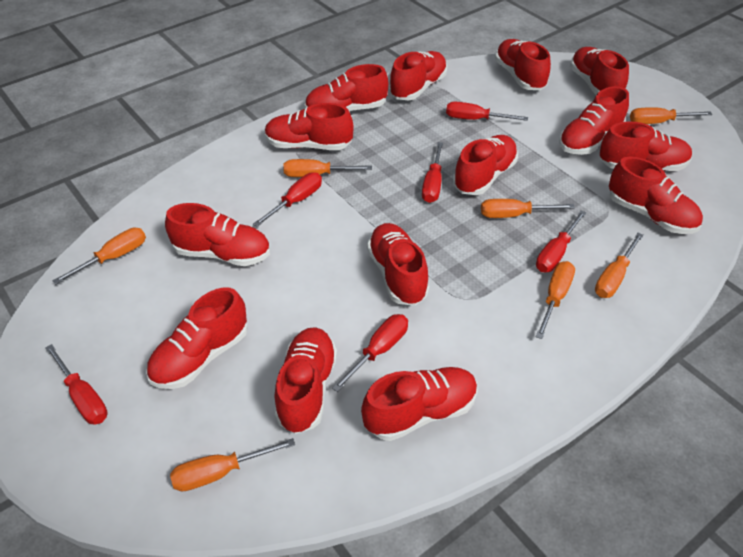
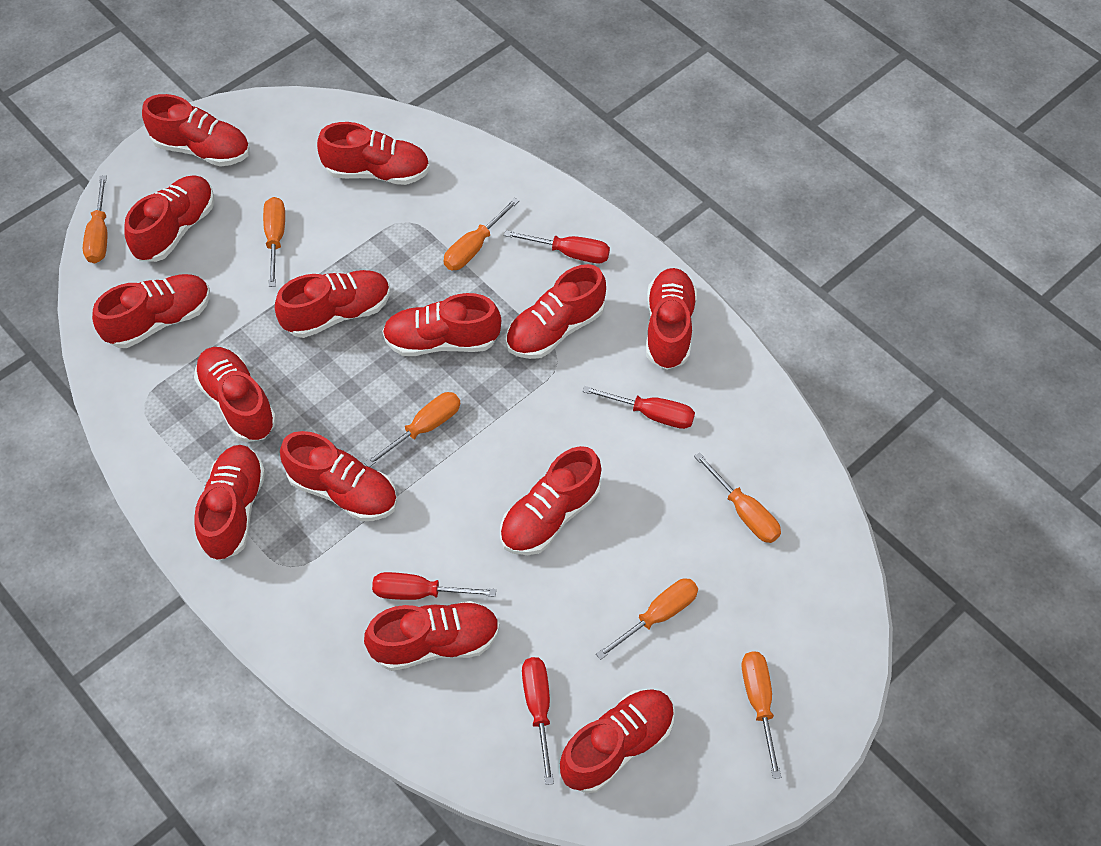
red screwdriver: 6 -> 4

